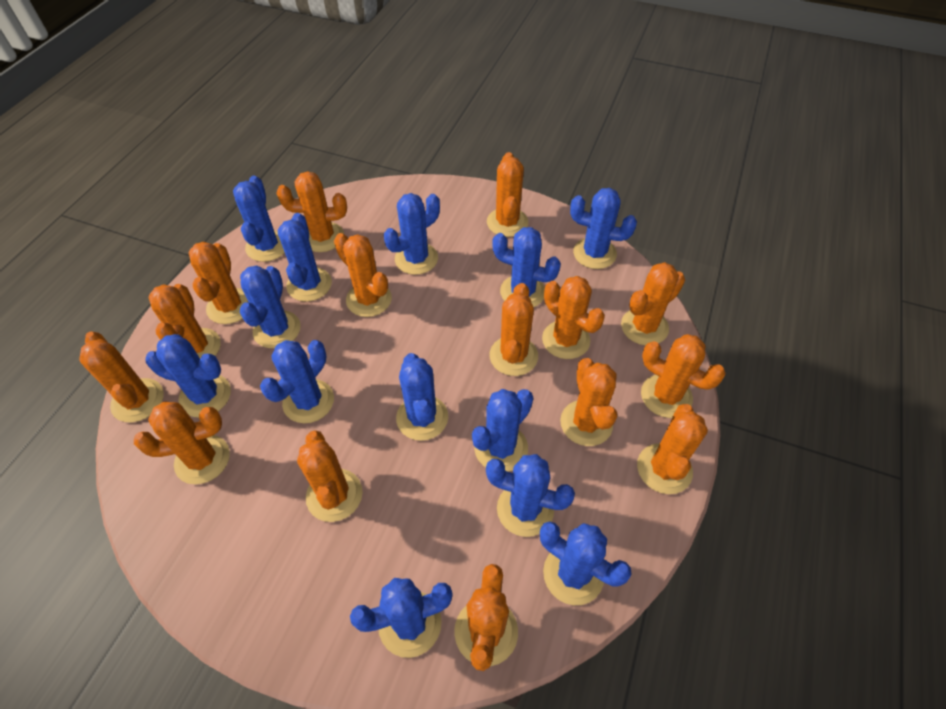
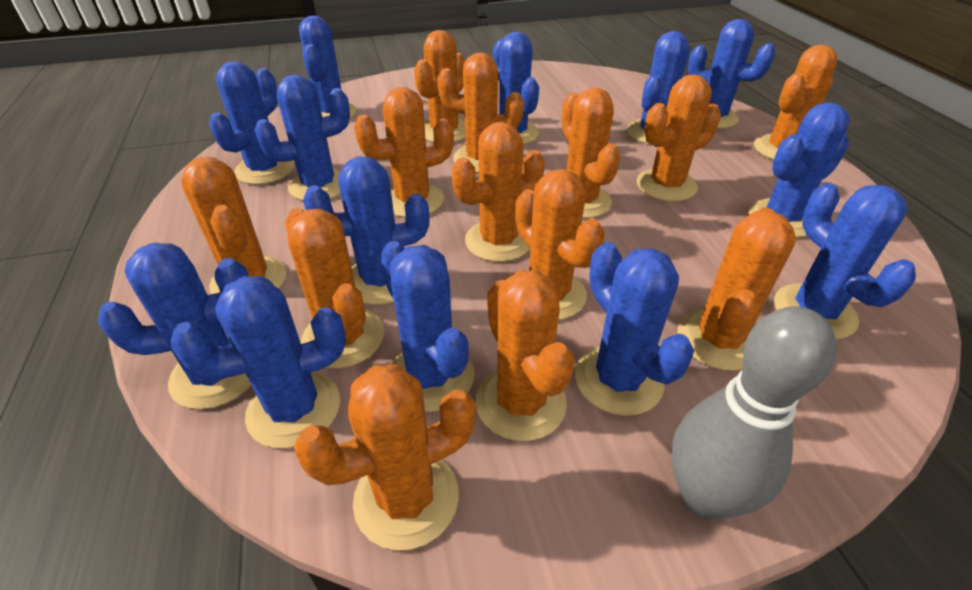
grey bowling pin: 0 -> 1
orange cactus: 15 -> 13

